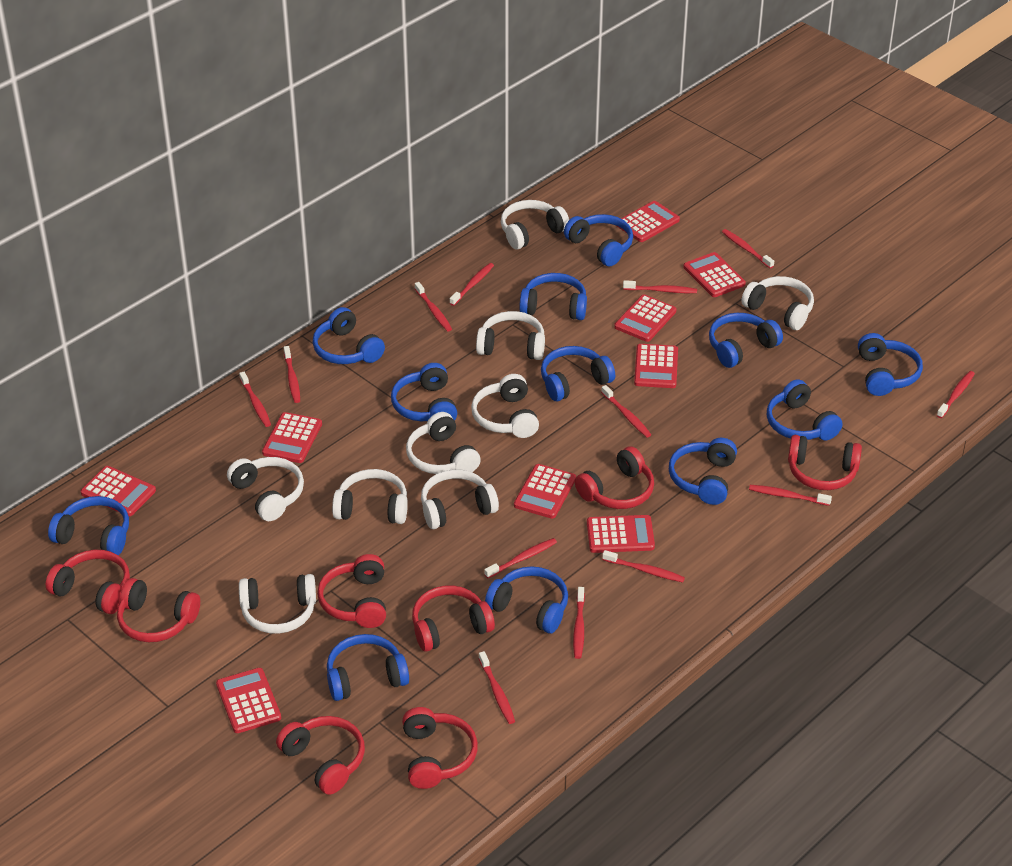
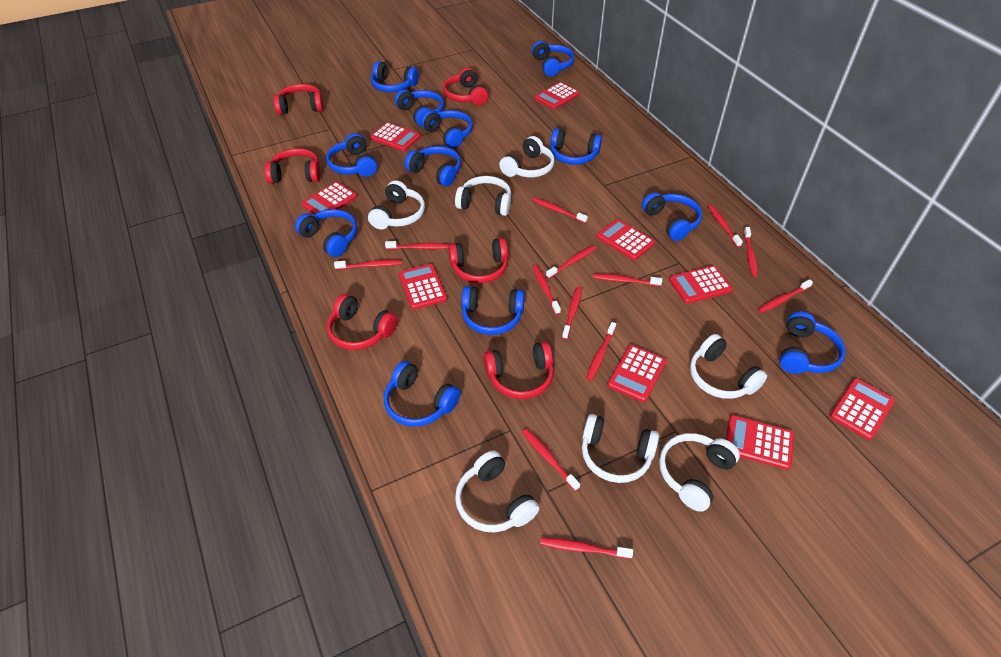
red headphones: 8 -> 6
white headphones: 9 -> 7

